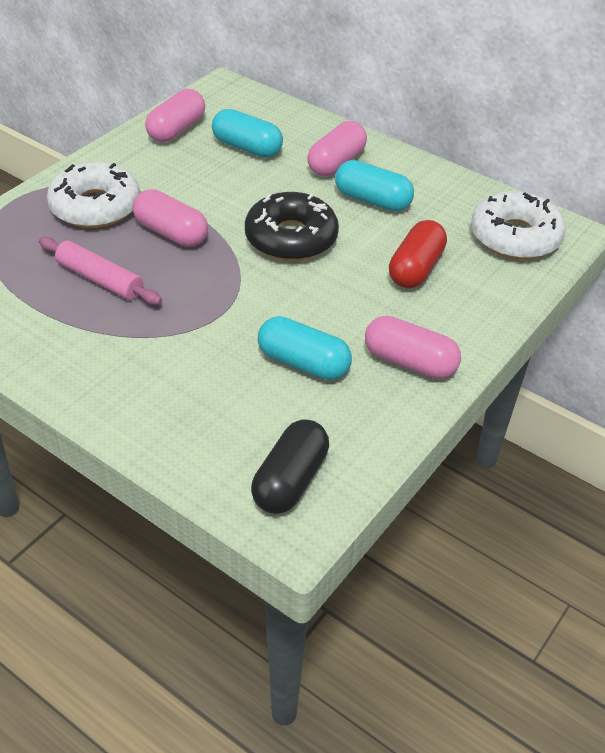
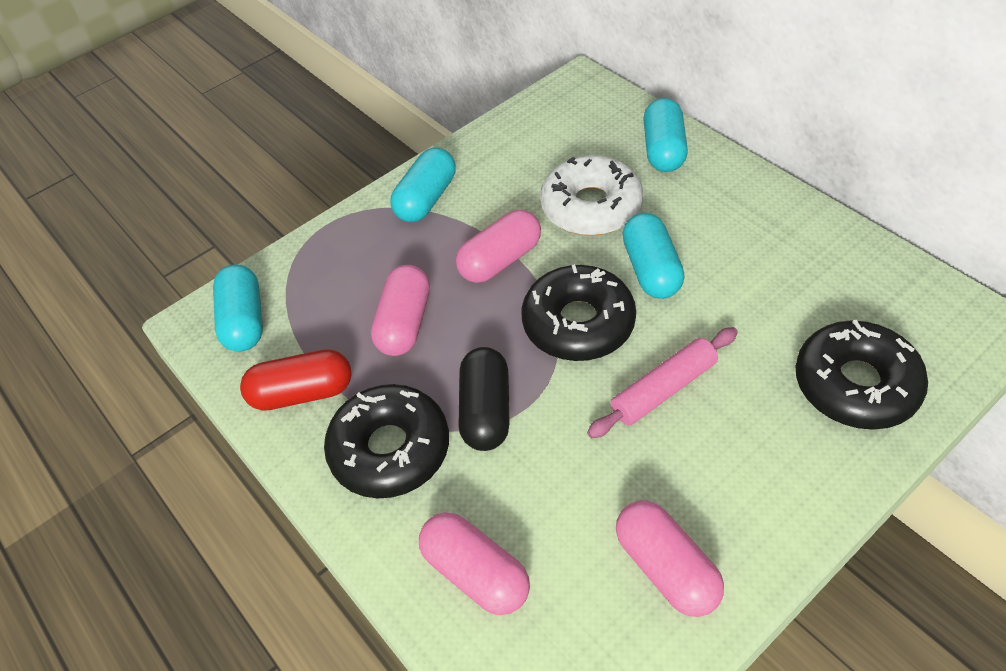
black donut: 1 -> 3
turquoise capsule: 3 -> 4
white donut: 2 -> 1

